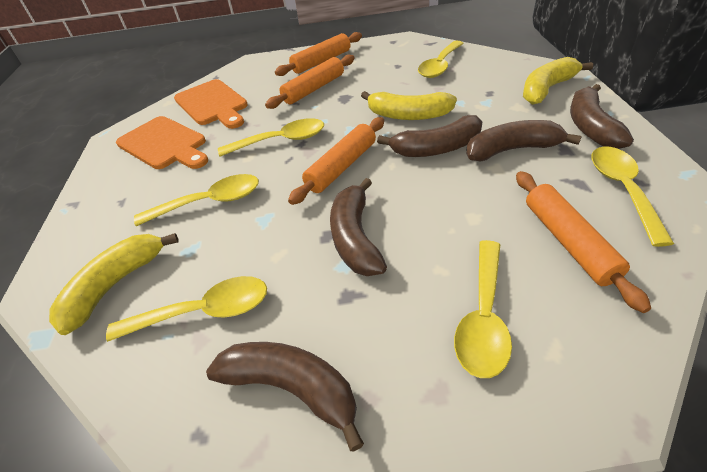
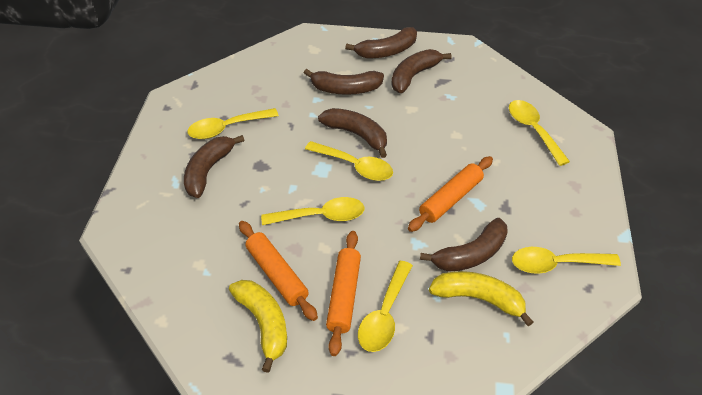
brown banana: 5 -> 6
orange cutting board: 2 -> 0
orange rolling pin: 4 -> 3
yellow banana: 3 -> 2

